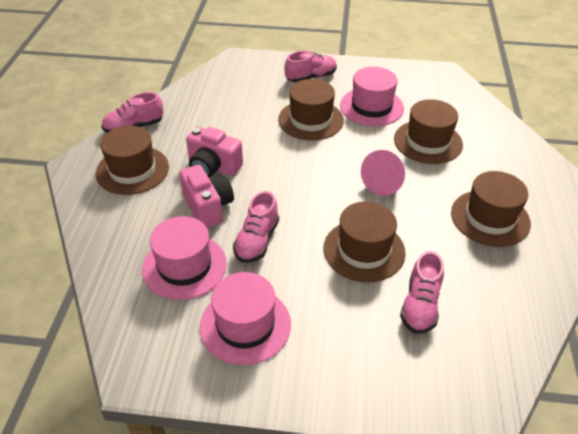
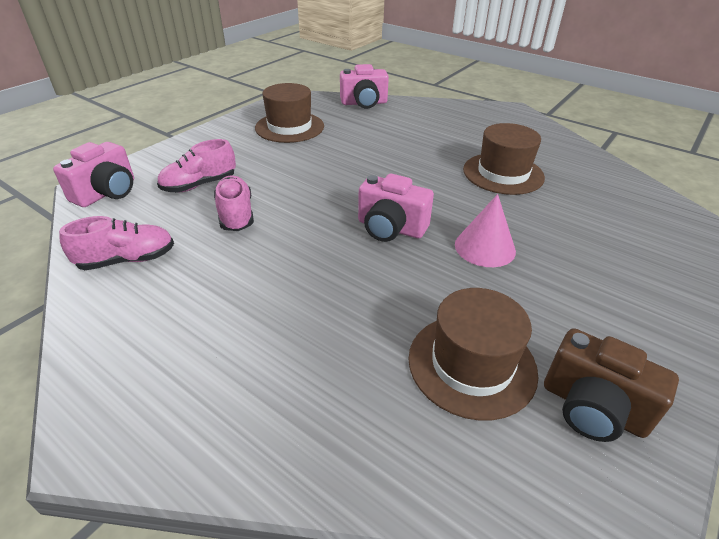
brown camera: 0 -> 1
brown hat: 5 -> 3
pink camera: 2 -> 3
pink hat: 3 -> 0
pink shoe: 4 -> 3

